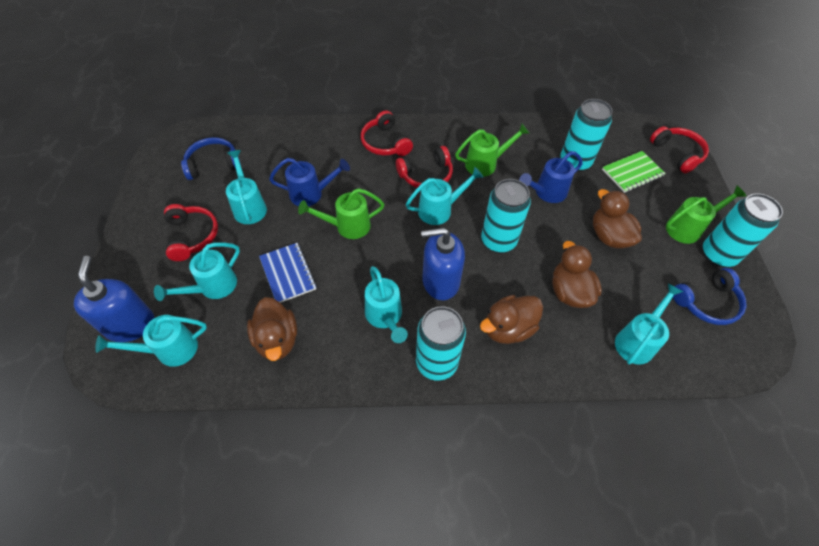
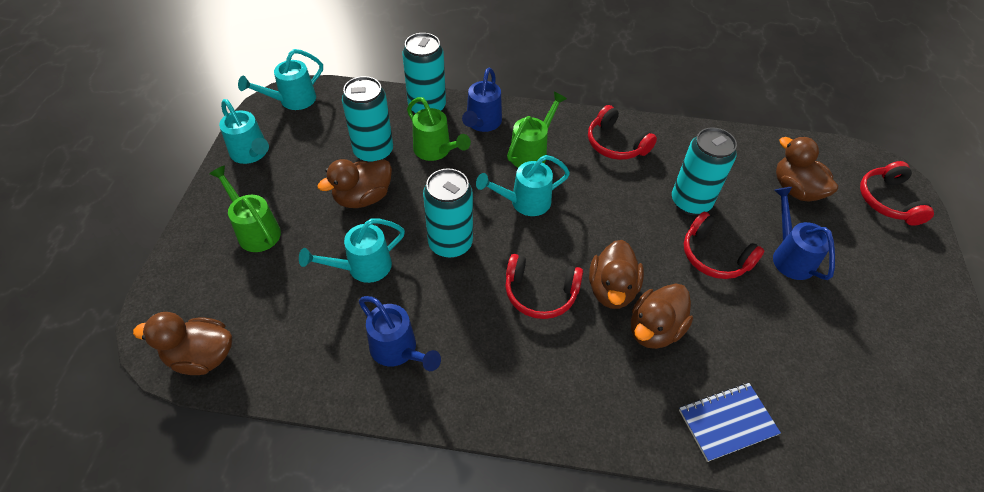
blue headphones: 2 -> 0
blue soap dispenser: 2 -> 0
blue watering can: 2 -> 3
brown duck: 4 -> 5
green notebook: 1 -> 0
turquoise watering can: 6 -> 4

